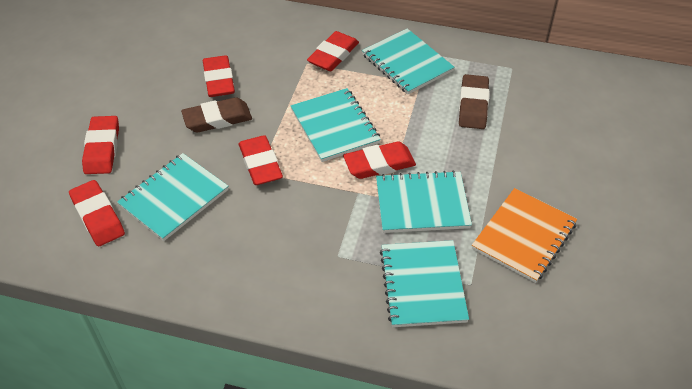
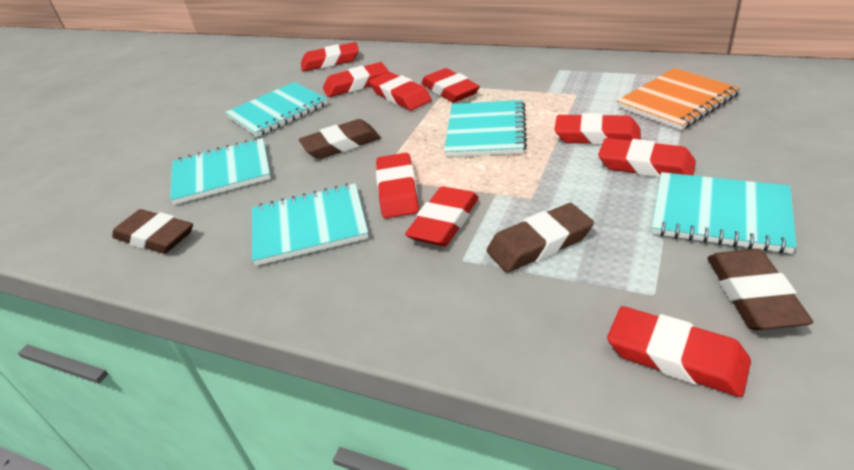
brown eraser: 2 -> 4
red eraser: 6 -> 9

